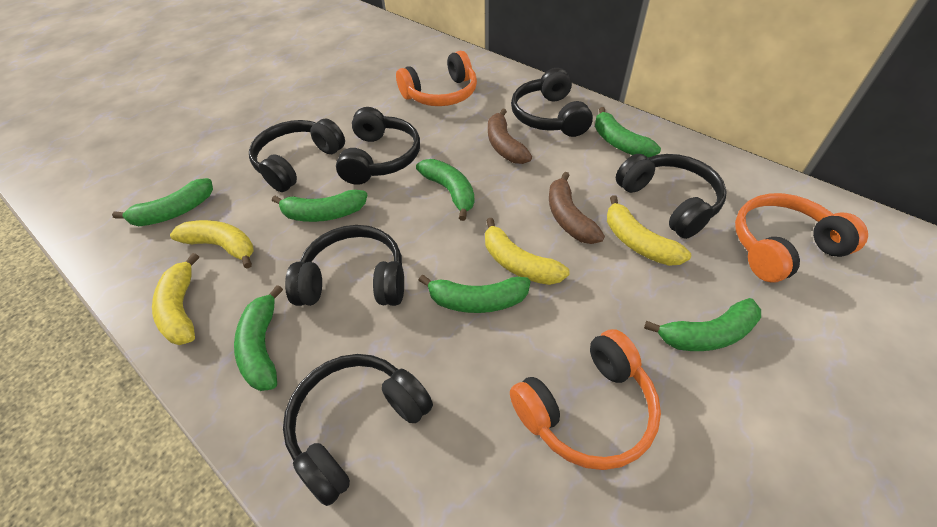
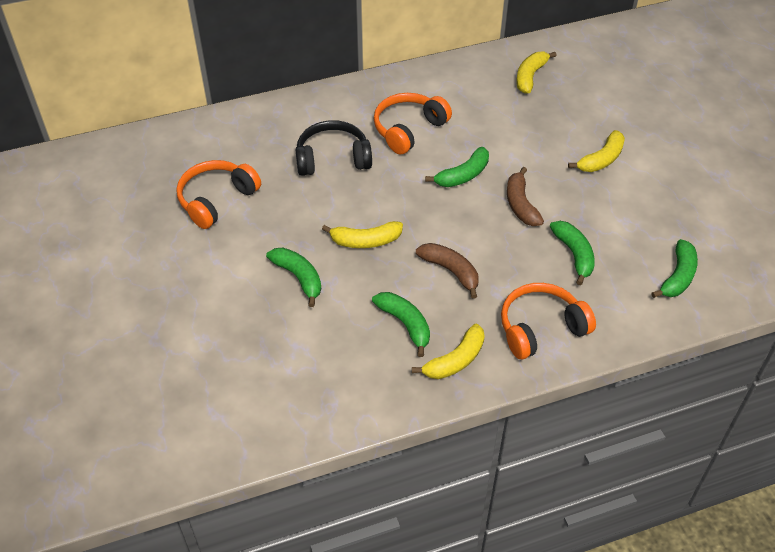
black headphones: 6 -> 1
green banana: 7 -> 5

